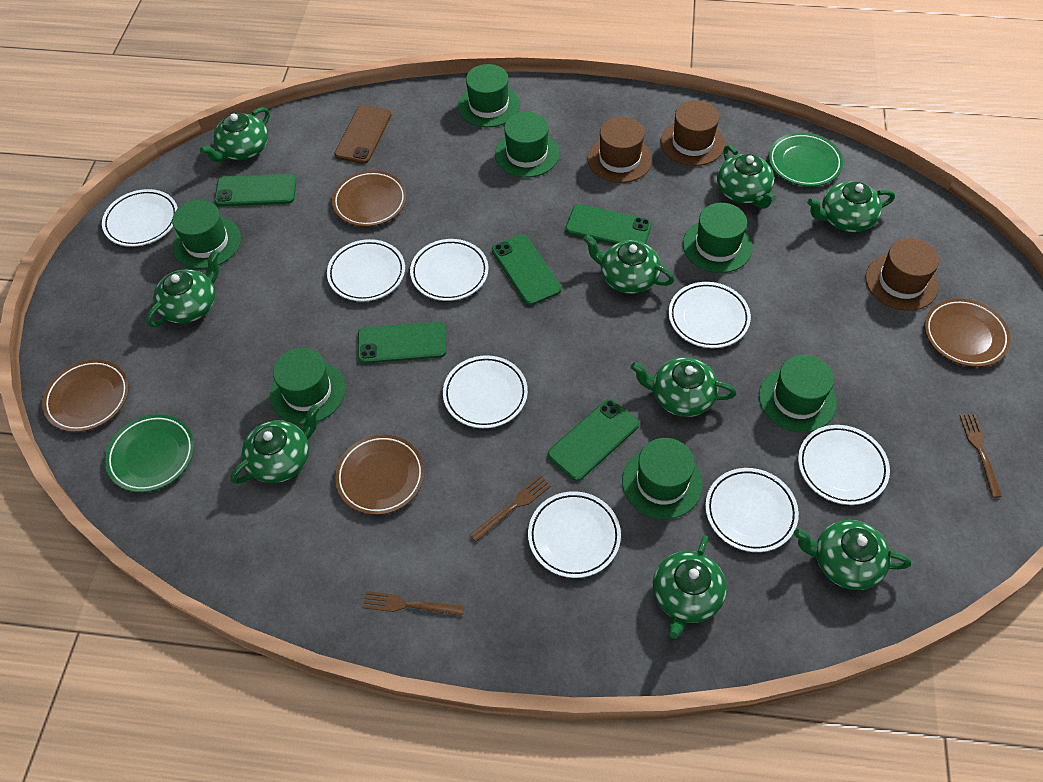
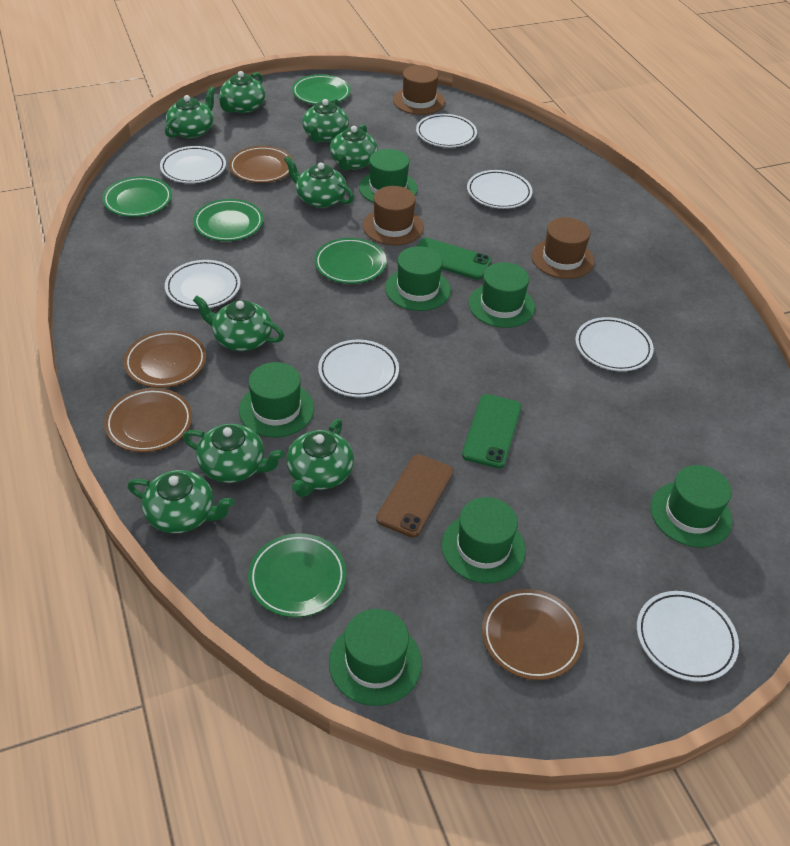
brown fork: 3 -> 0
green phone: 5 -> 2
green plate: 2 -> 5
white plate: 8 -> 7

